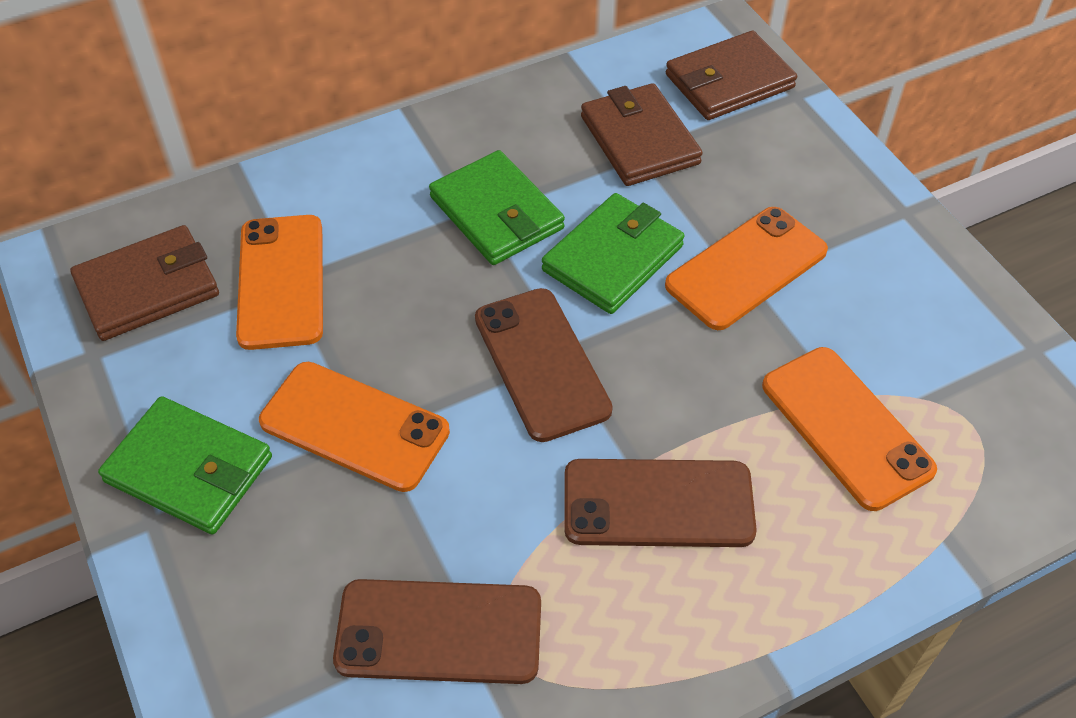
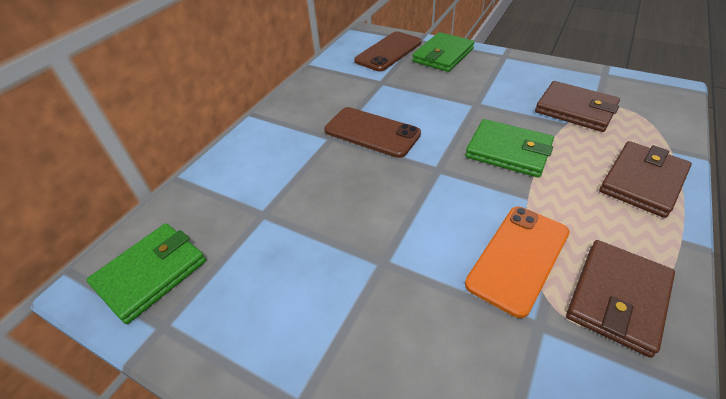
brown phone: 3 -> 2
orange phone: 4 -> 1

